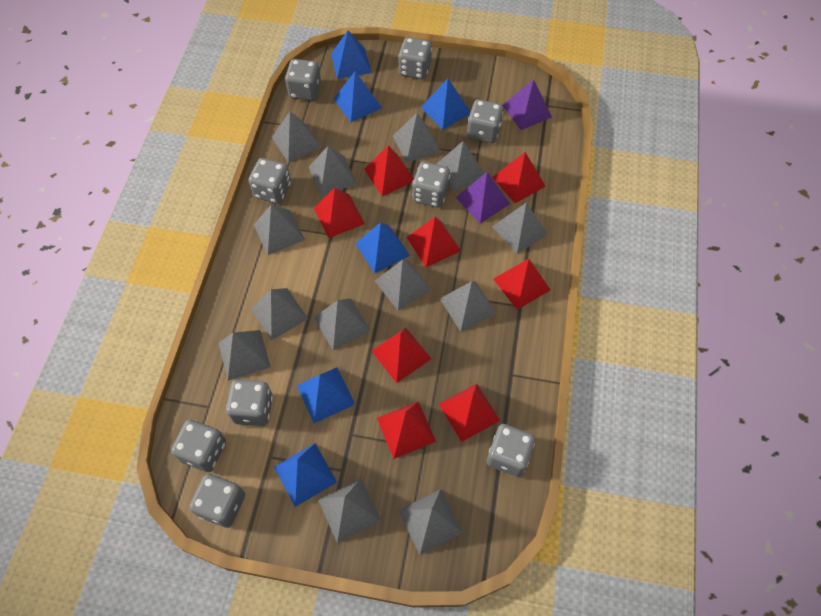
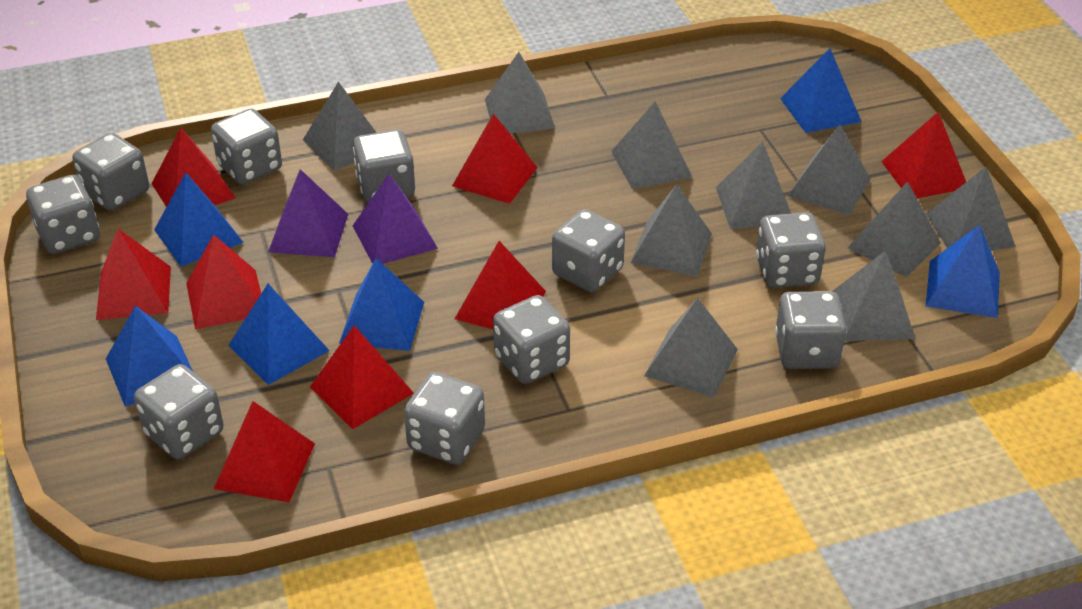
grey dice: 9 -> 10
grey pyramid: 13 -> 10

